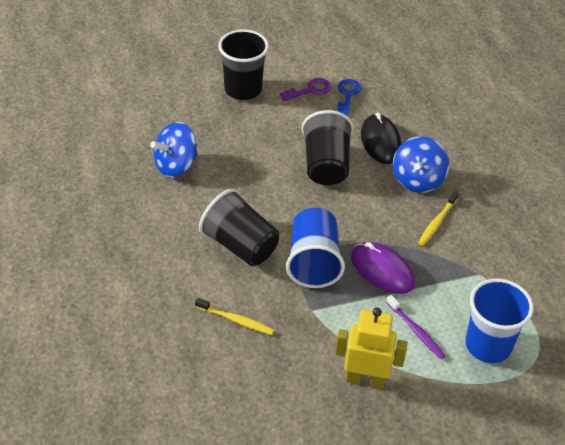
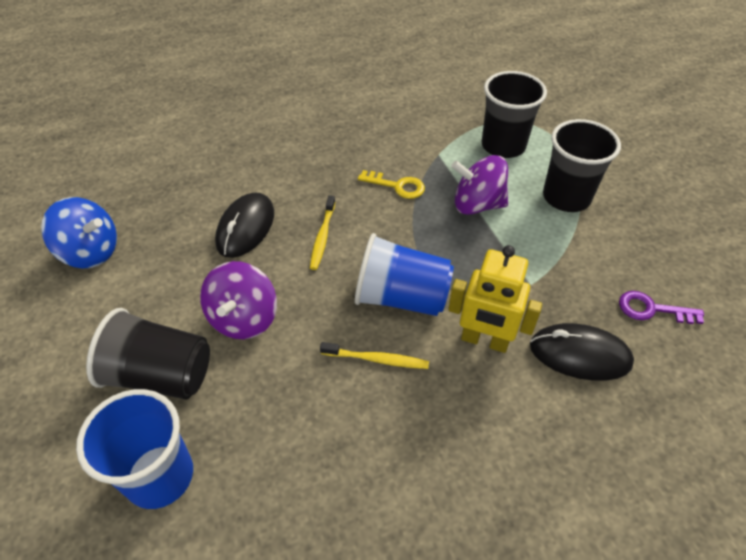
black mouse: 1 -> 2
blue key: 1 -> 0
blue spinning top: 2 -> 1
purple mouse: 1 -> 0
purple spinning top: 0 -> 2
purple toothbrush: 1 -> 0
yellow key: 0 -> 1

